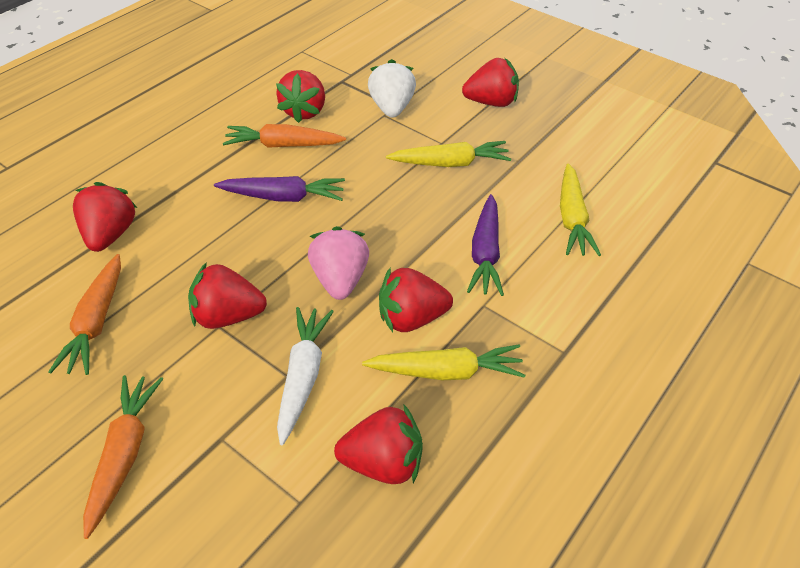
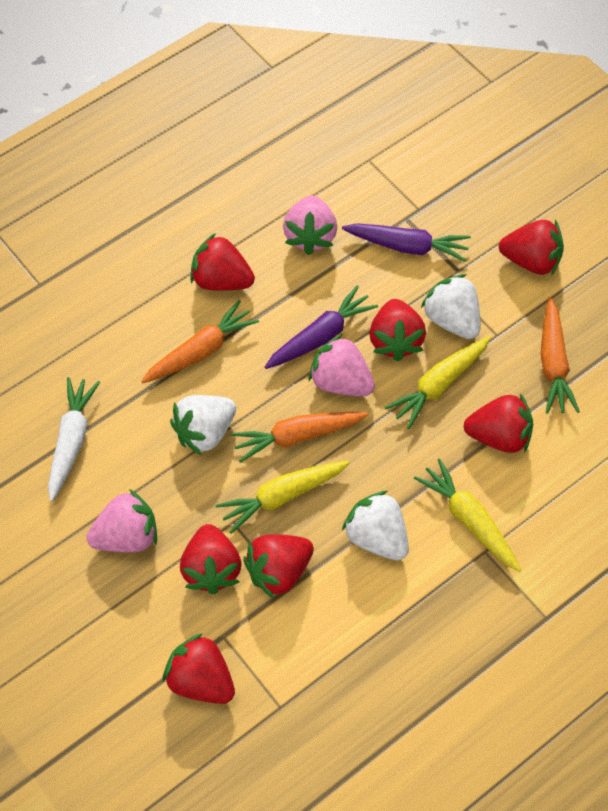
pink strawberry: 1 -> 3
red strawberry: 6 -> 7
white strawberry: 1 -> 3

